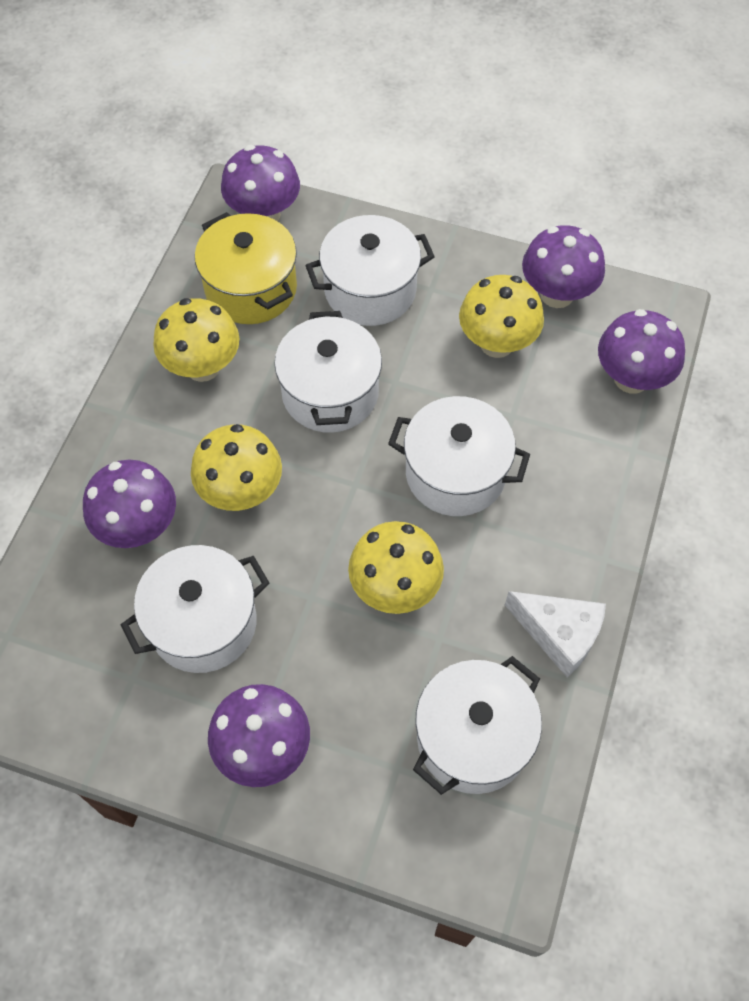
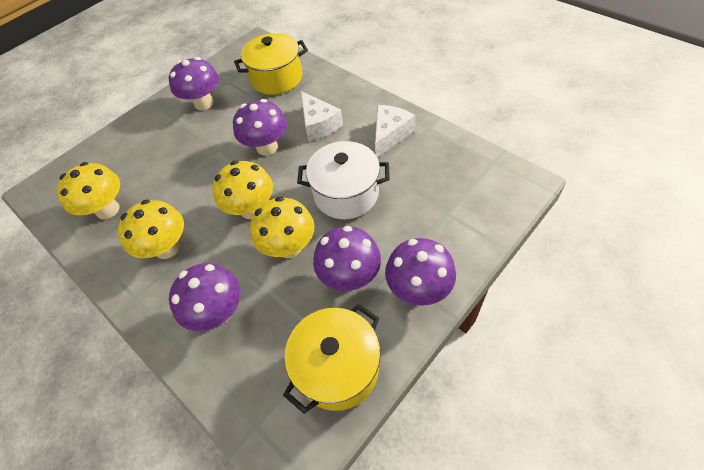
white cheese: 1 -> 2
white pot: 5 -> 1
yellow pot: 1 -> 2

